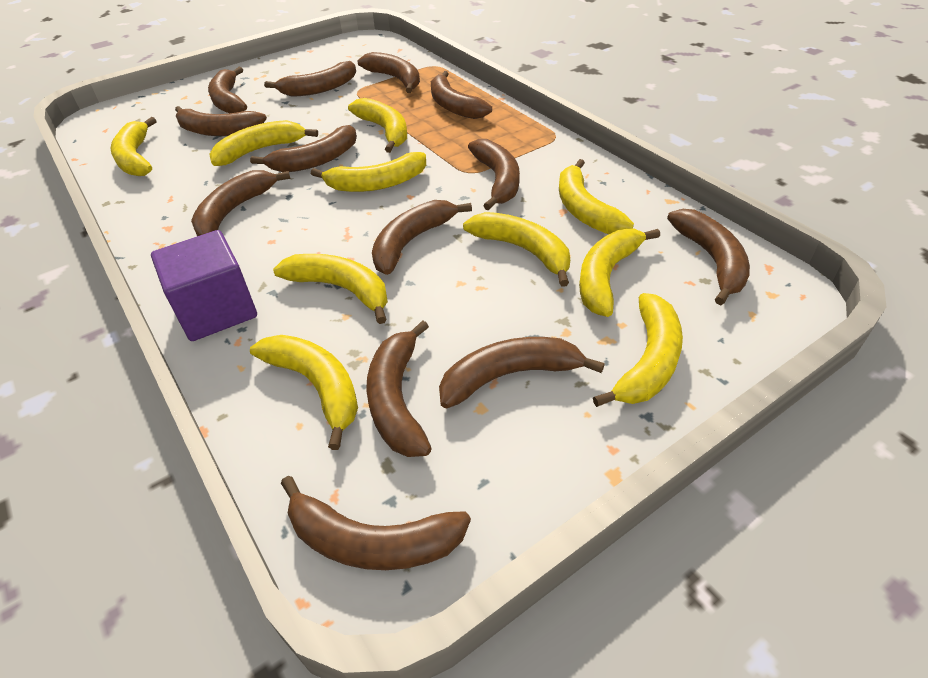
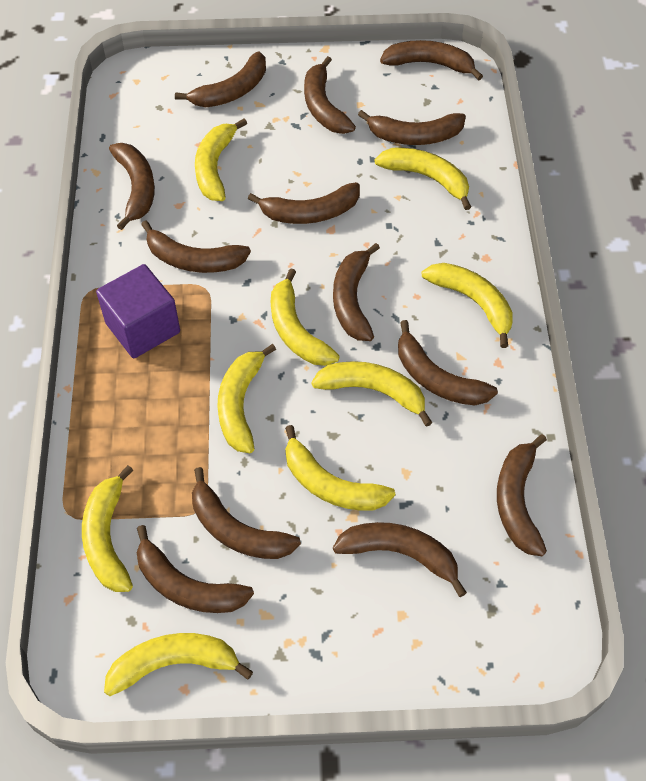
yellow banana: 10 -> 9

